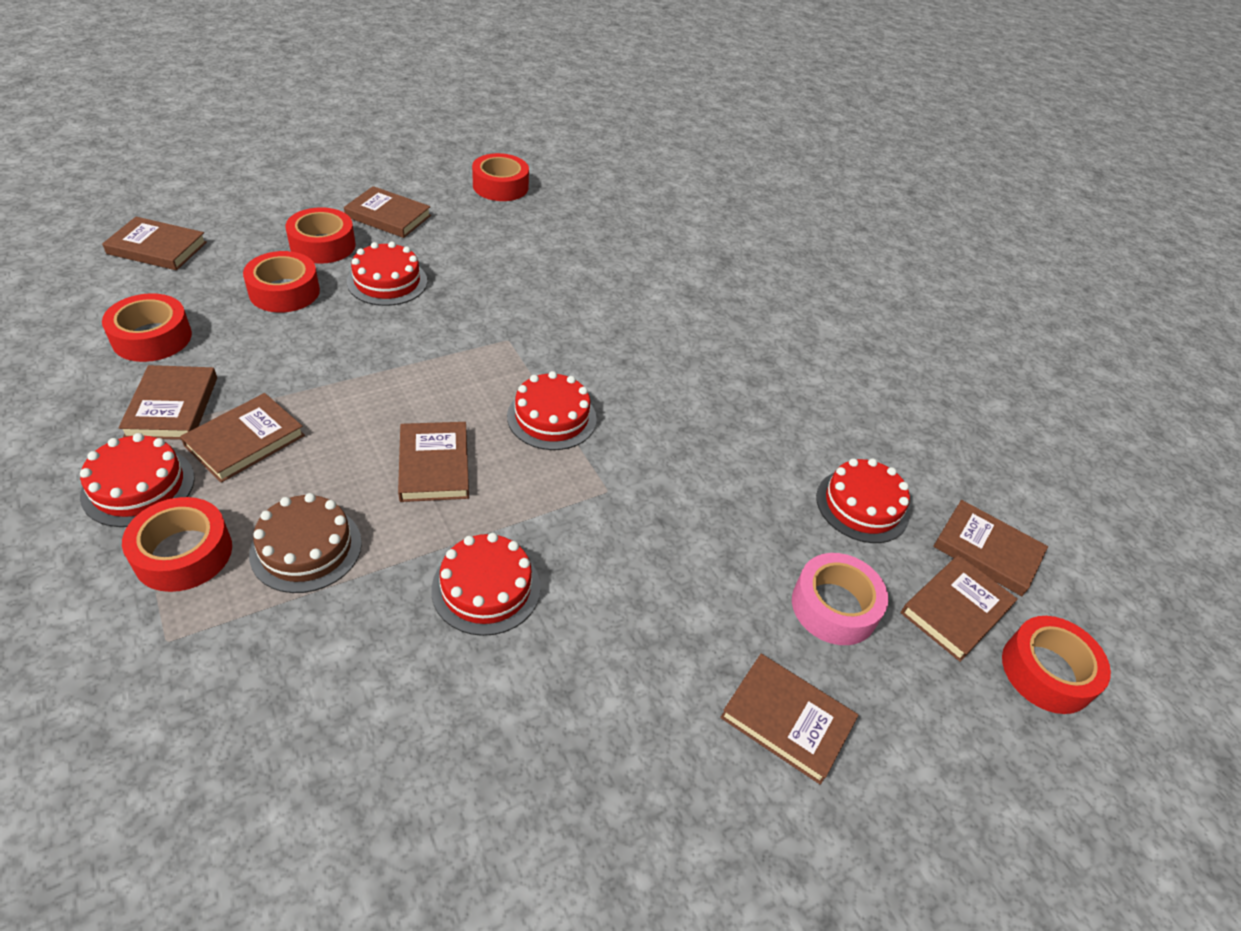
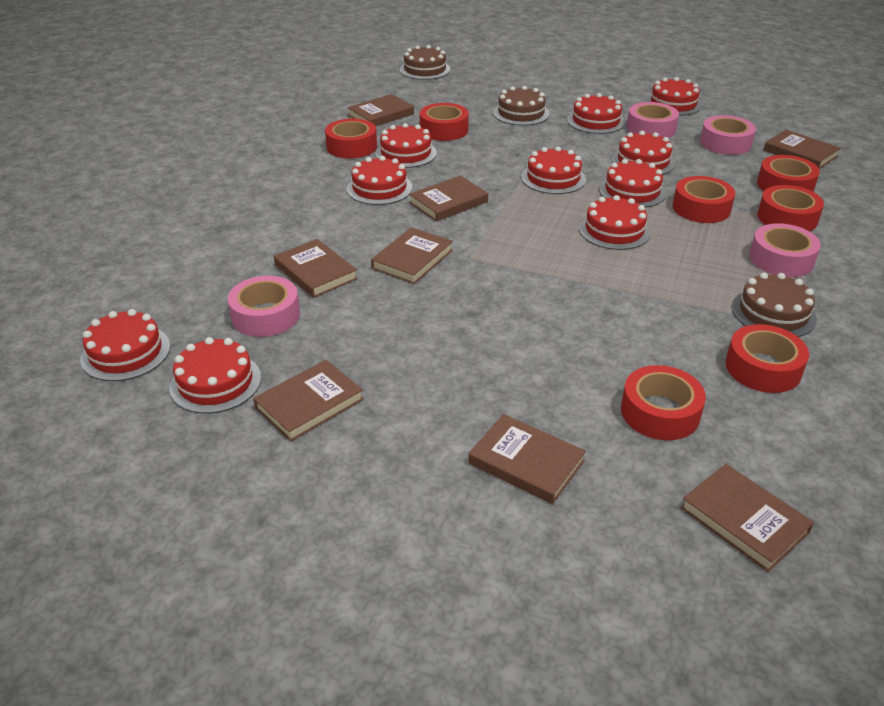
brown cake: 1 -> 3
pink tape: 1 -> 4
red cake: 5 -> 10
red tape: 6 -> 7

